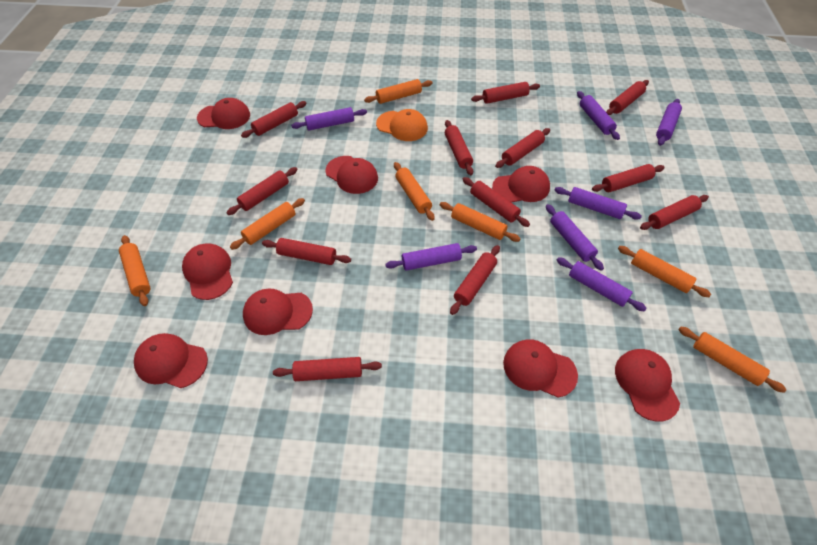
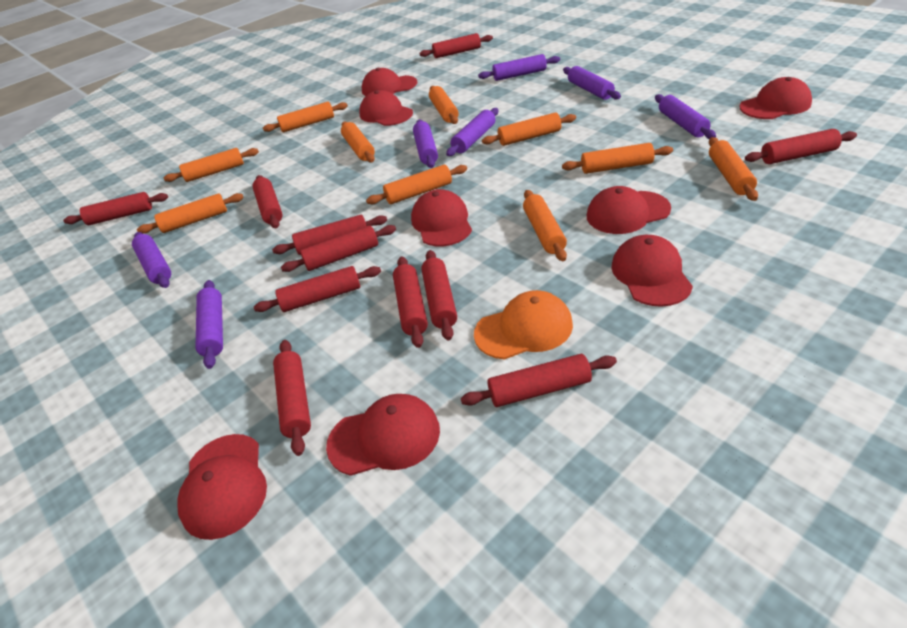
orange rolling pin: 7 -> 10
red rolling pin: 12 -> 11

